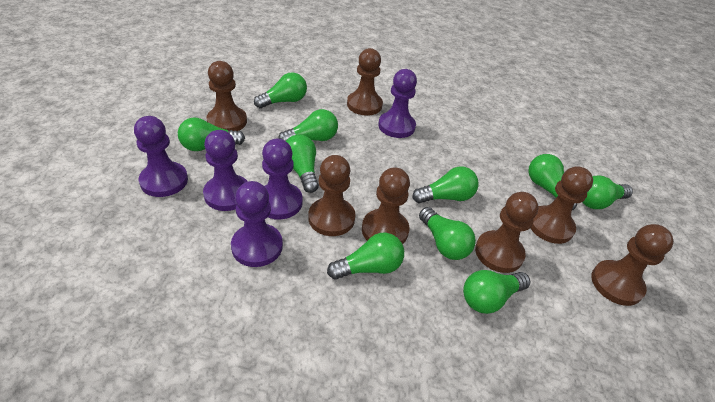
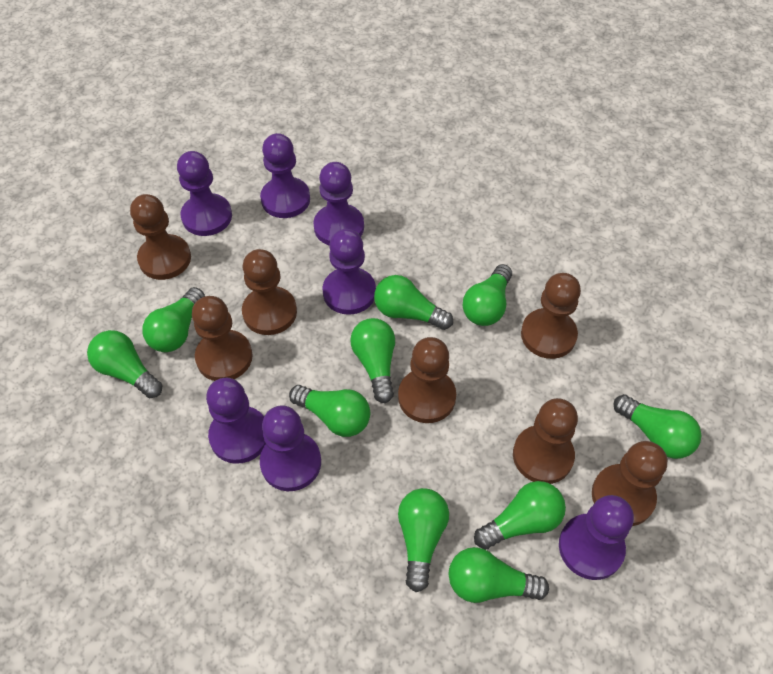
purple pawn: 5 -> 7

